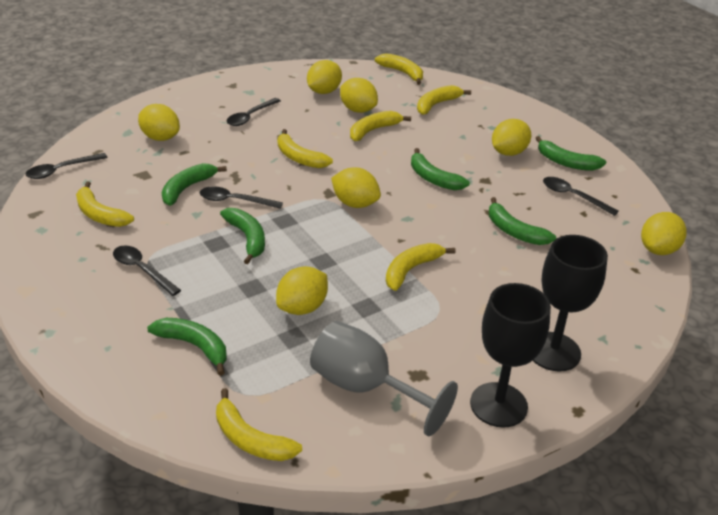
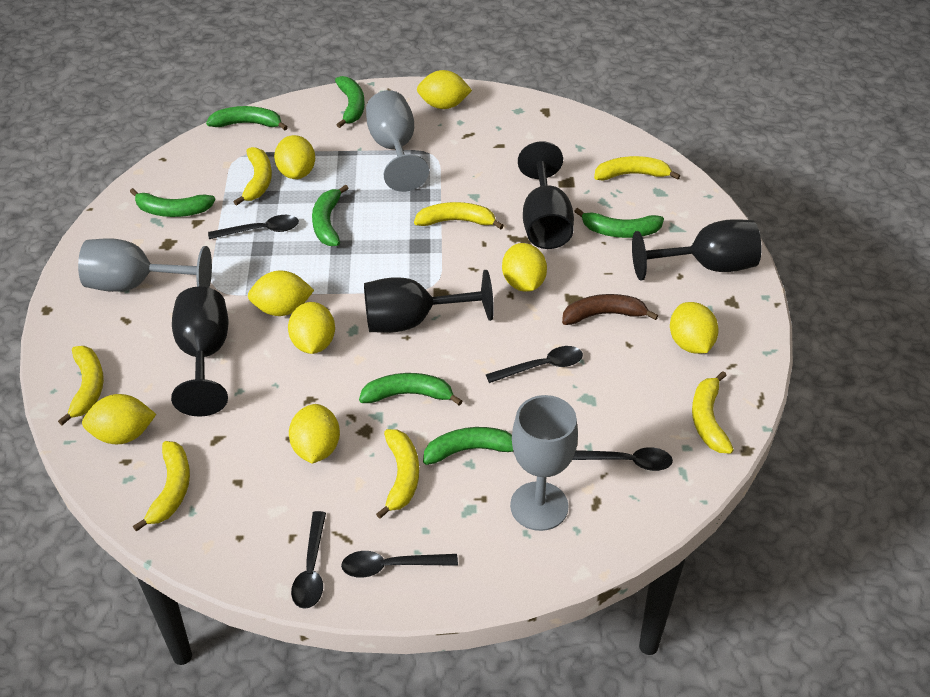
black goblet: 2 -> 4
brown banana: 0 -> 1
green banana: 6 -> 7
grey goblet: 1 -> 3
yellow lemon: 7 -> 8

